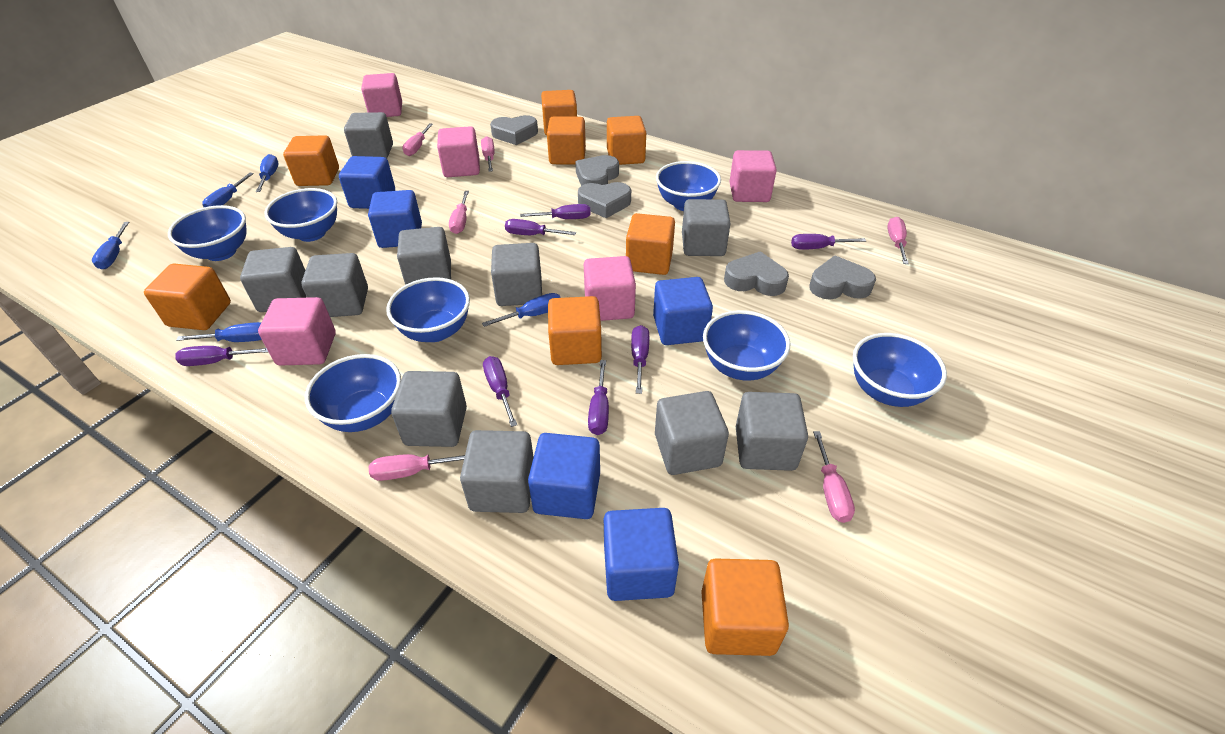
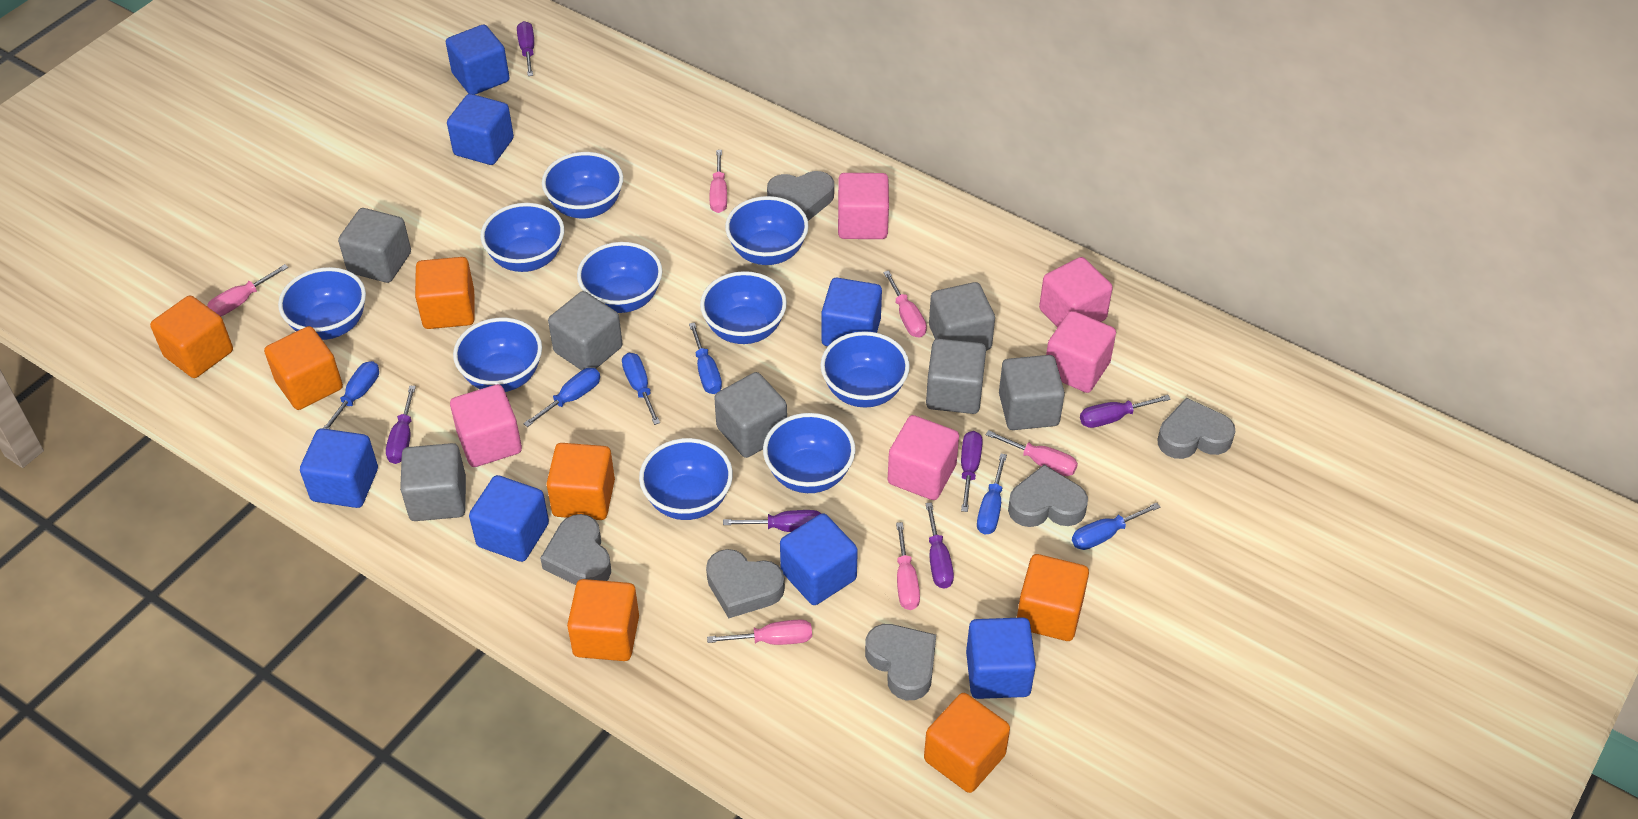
blue bowl: 7 -> 10
blue cube: 5 -> 7
blue screwdriver: 5 -> 6
grey cube: 10 -> 7
grey heart: 5 -> 6
orange cube: 8 -> 7
purple screwdriver: 7 -> 6

